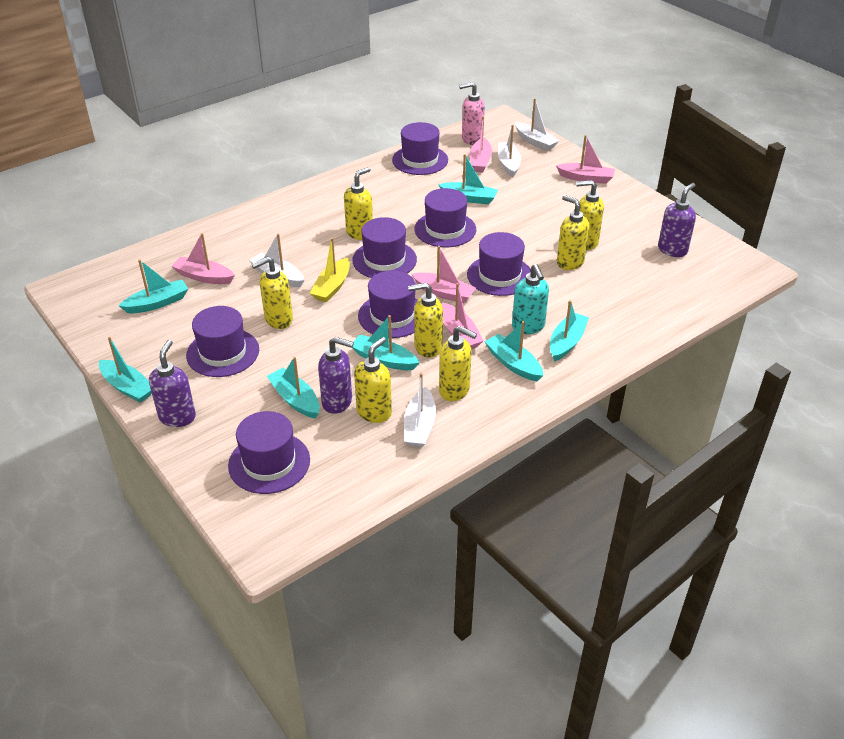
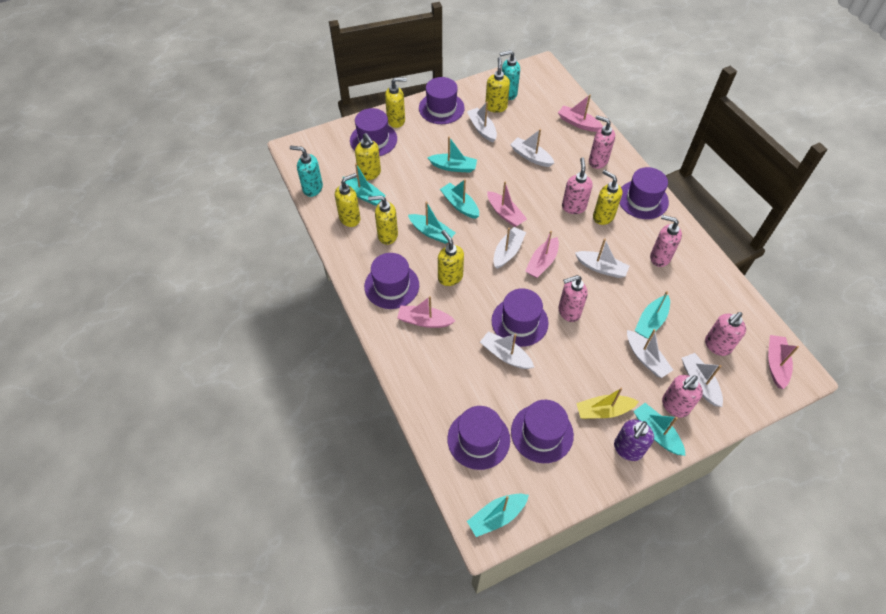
pink soap dispenser: 1 -> 6
purple soap dispenser: 3 -> 1
turquoise soap dispenser: 1 -> 2
white boat: 4 -> 7

